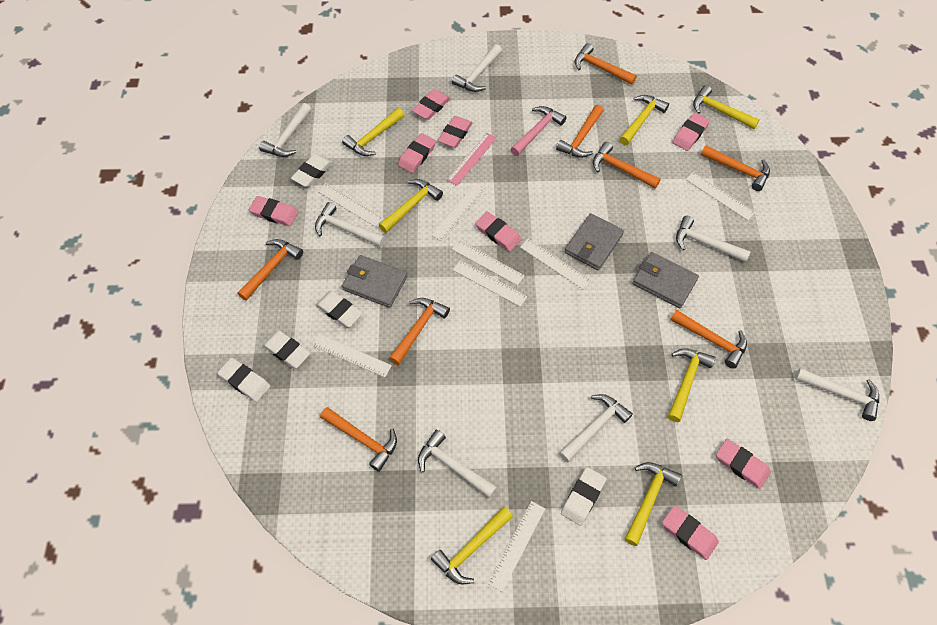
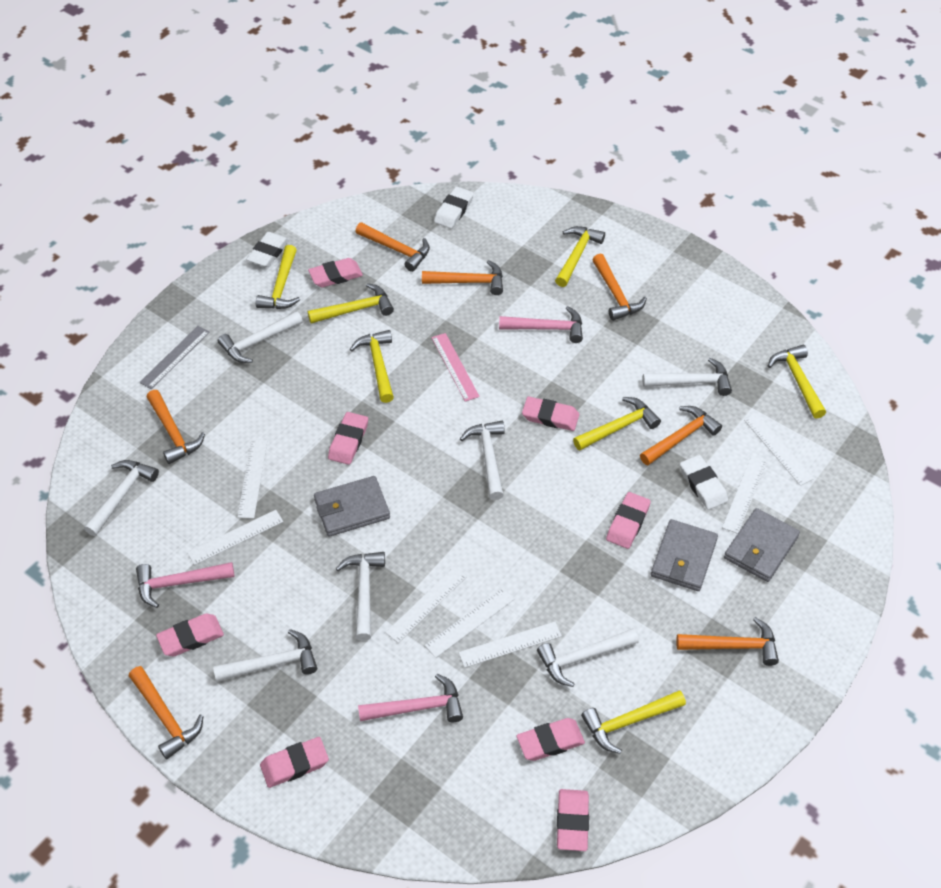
grey ruler: 0 -> 1
orange hammer: 8 -> 7
pink hammer: 1 -> 3
white eraser: 5 -> 3
white ruler: 8 -> 7

